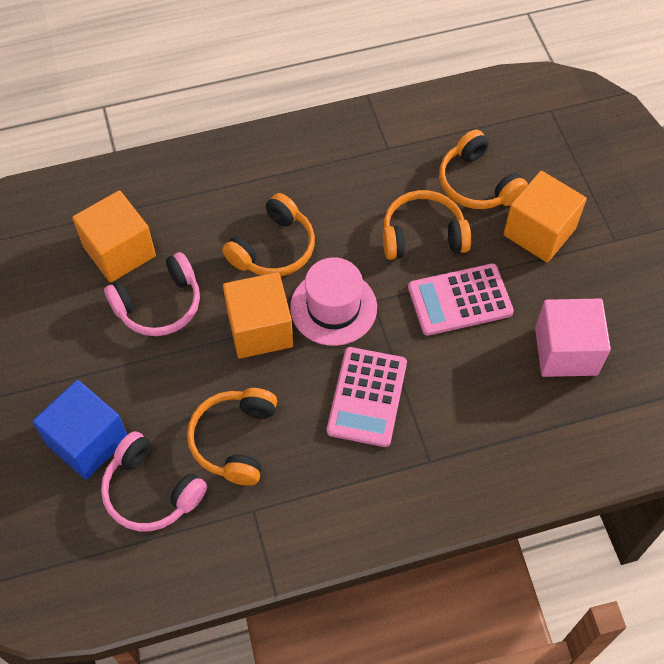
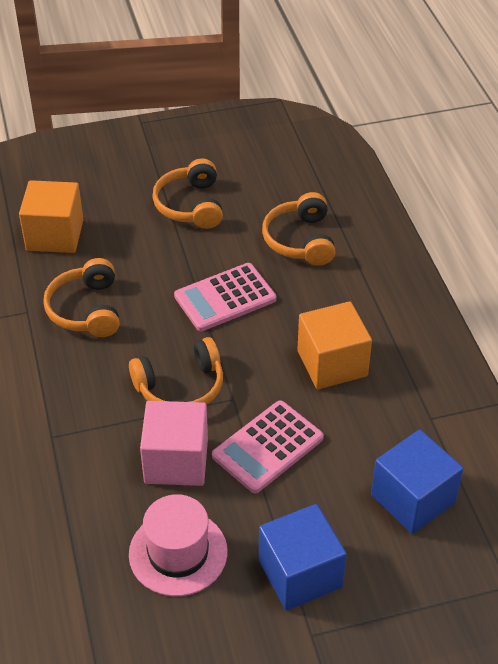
blue cube: 1 -> 2
orange cube: 3 -> 2
pink headphones: 2 -> 0

